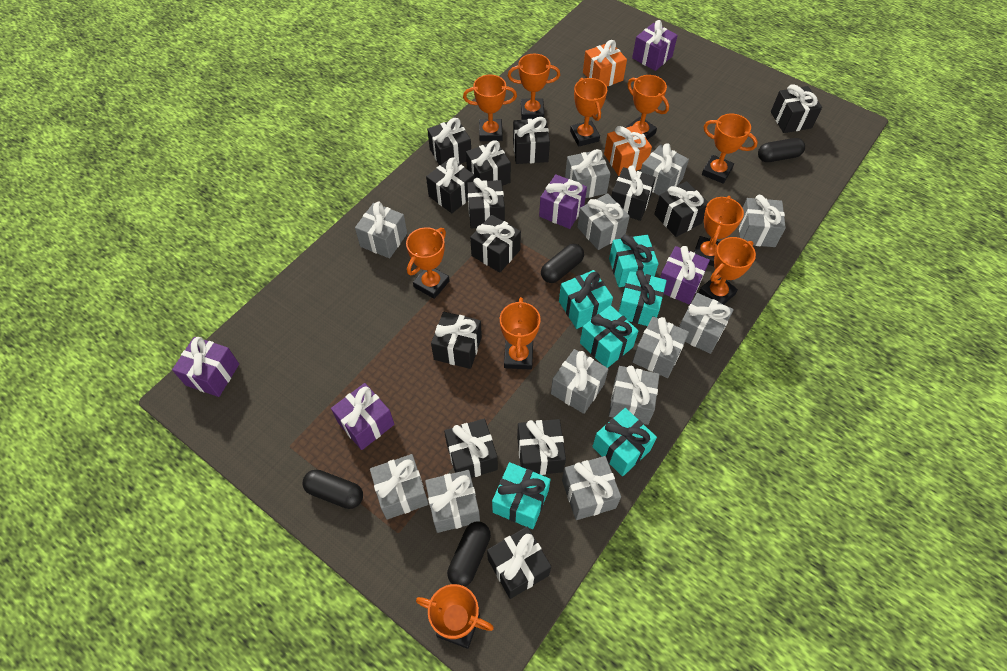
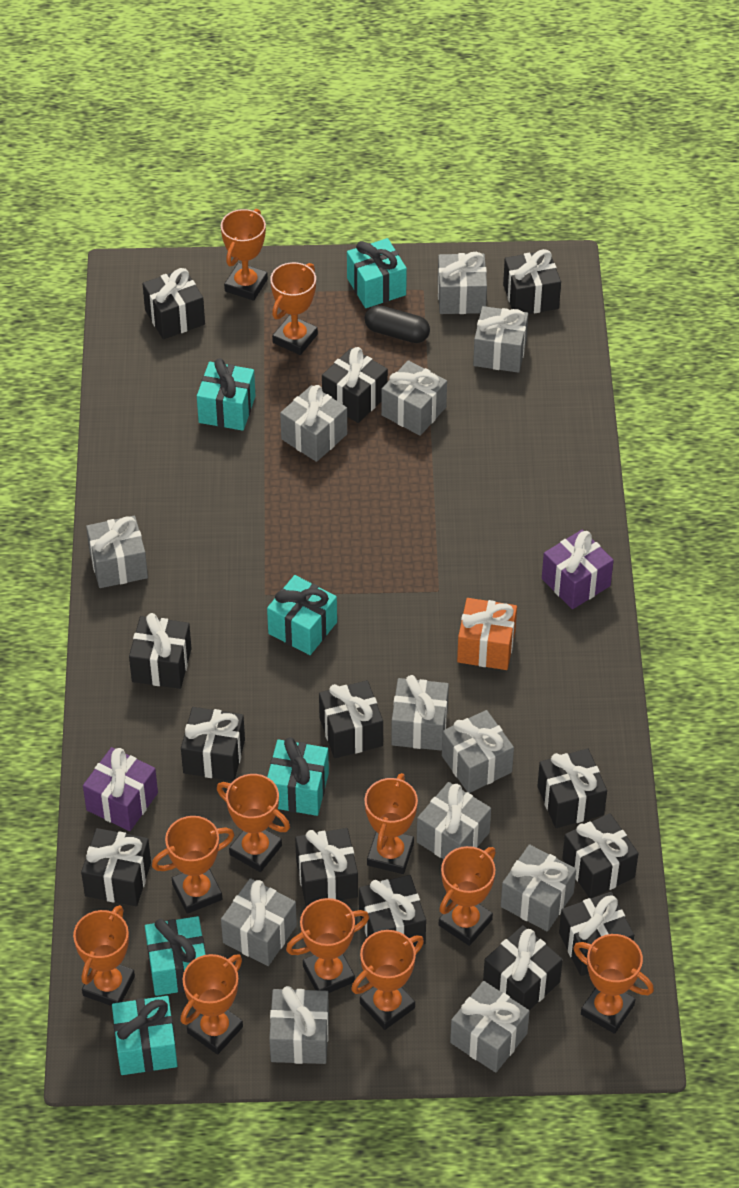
black capsule: 4 -> 1
orange gift: 2 -> 1
orange trophy: 10 -> 11
purple gift: 5 -> 2

